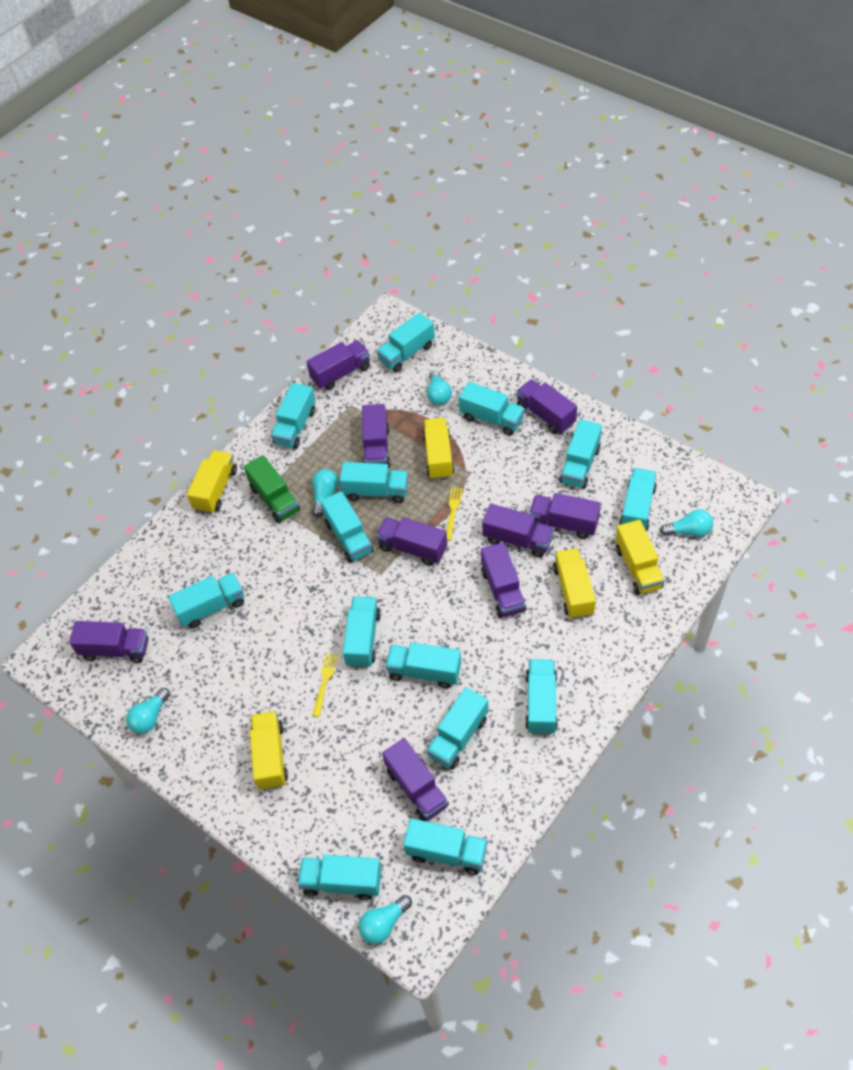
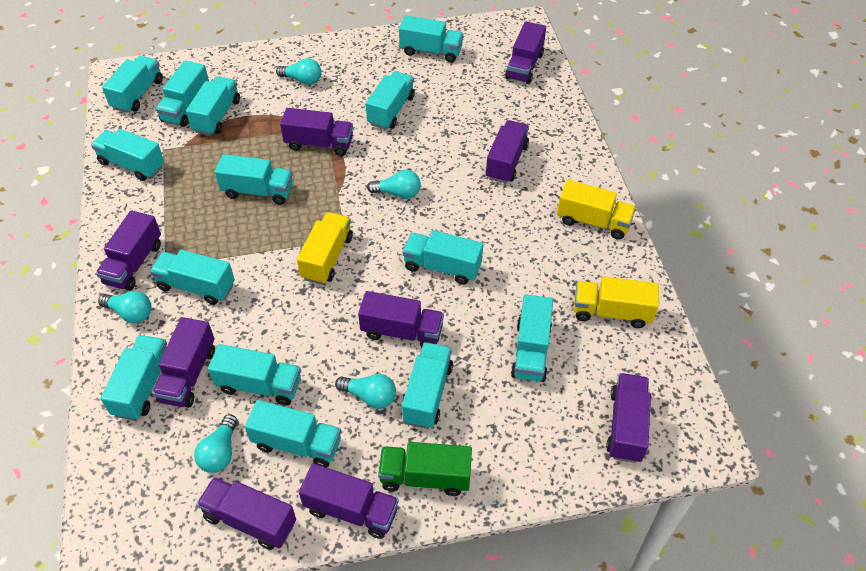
yellow fork: 2 -> 0
yellow truck: 5 -> 3

